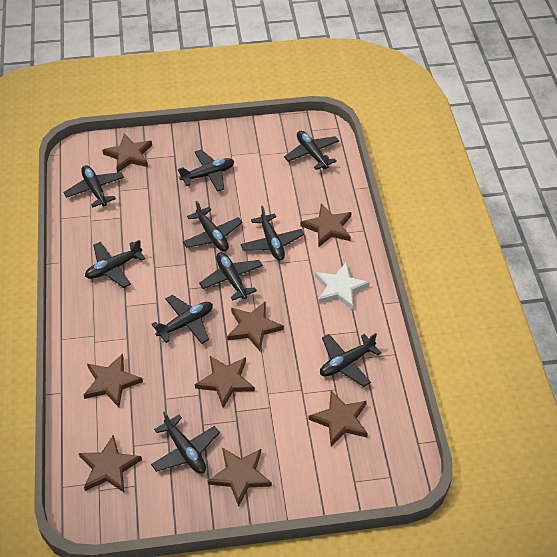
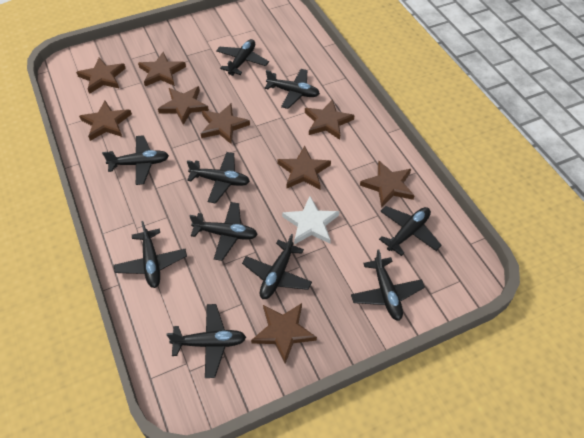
brown star: 8 -> 9

